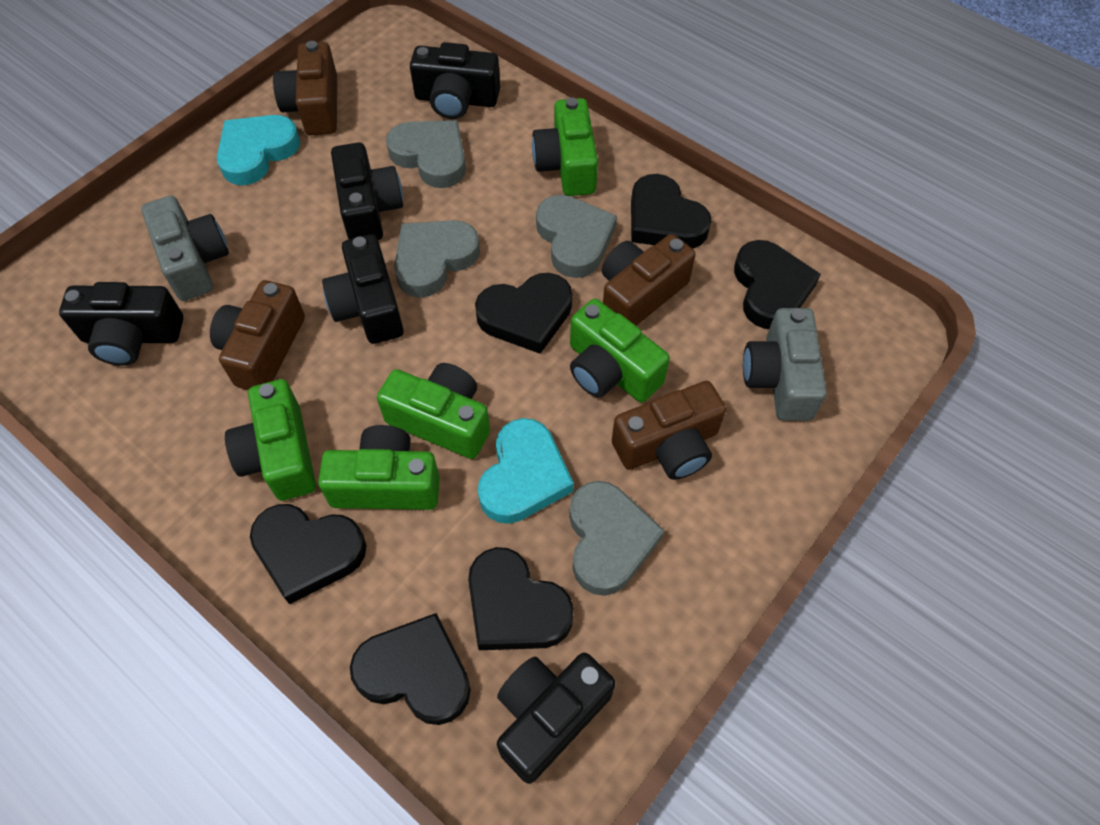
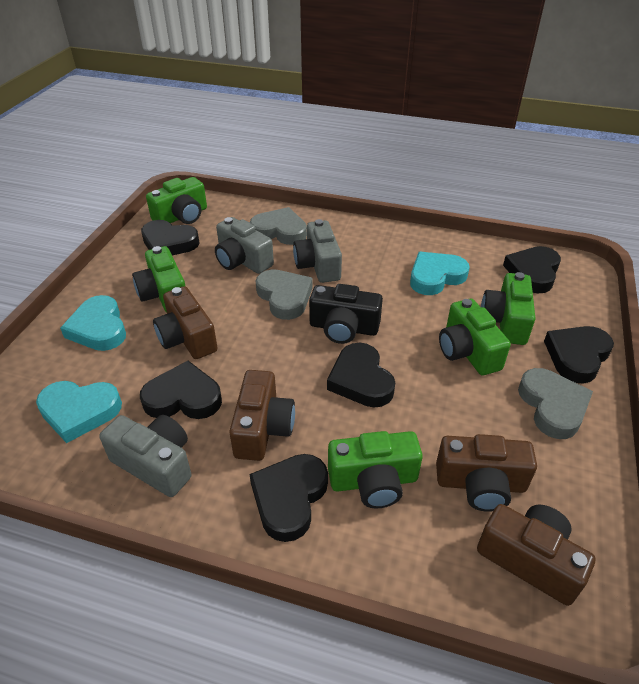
black camera: 5 -> 1
grey camera: 2 -> 3
grey heart: 4 -> 3
turquoise heart: 2 -> 3

